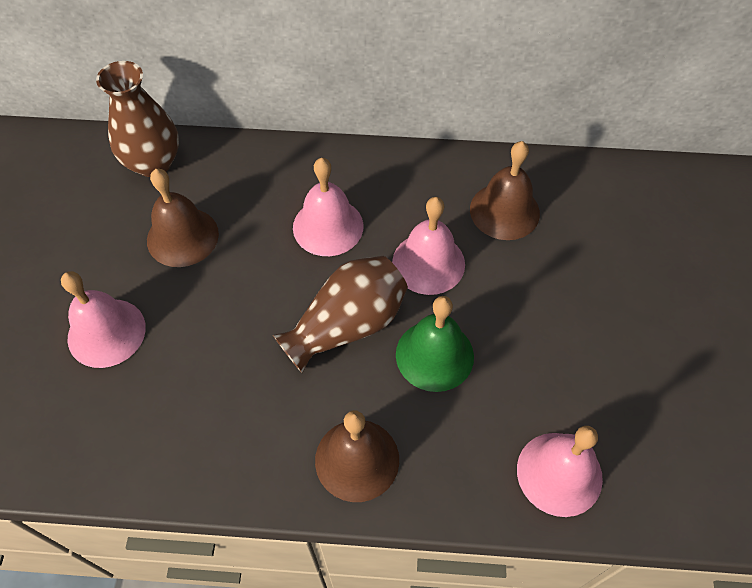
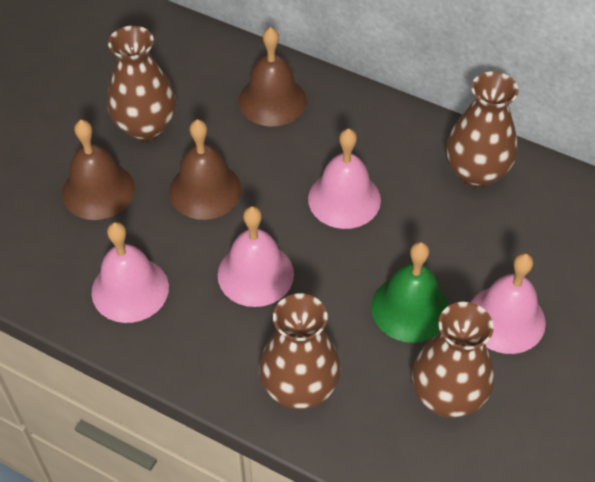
brown vase: 2 -> 4

